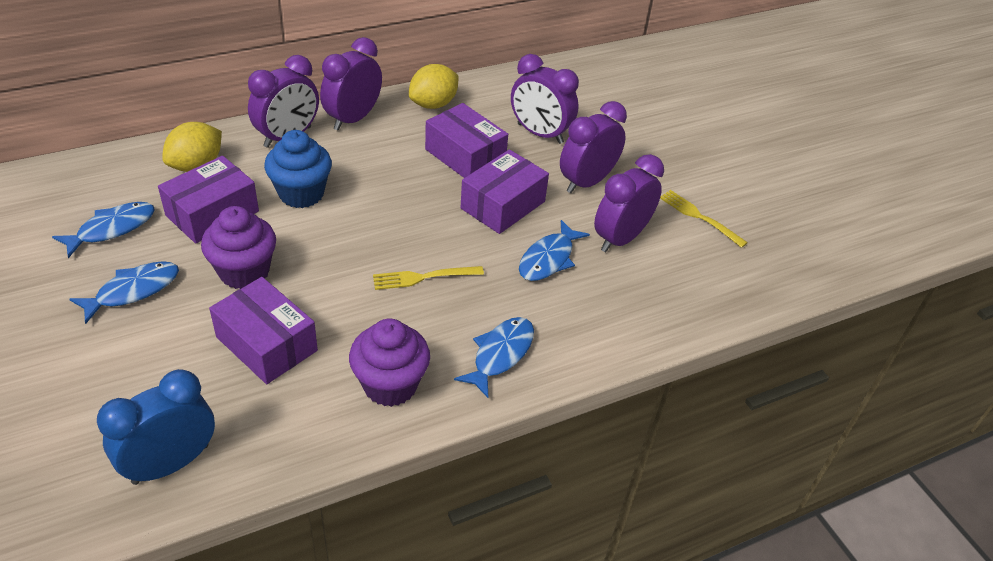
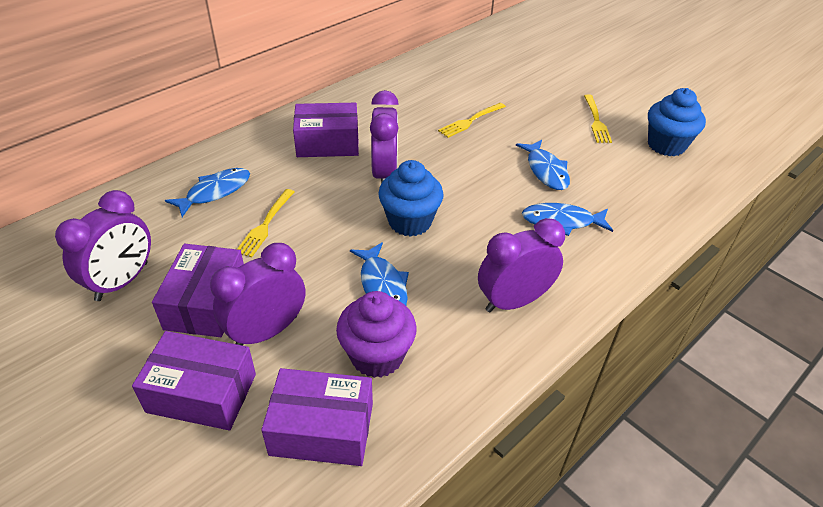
blue clock: 1 -> 0
blue cupcake: 1 -> 2
purple clock: 5 -> 4
purple cupcake: 2 -> 1
yellow fork: 2 -> 3
yellow lemon: 2 -> 0

